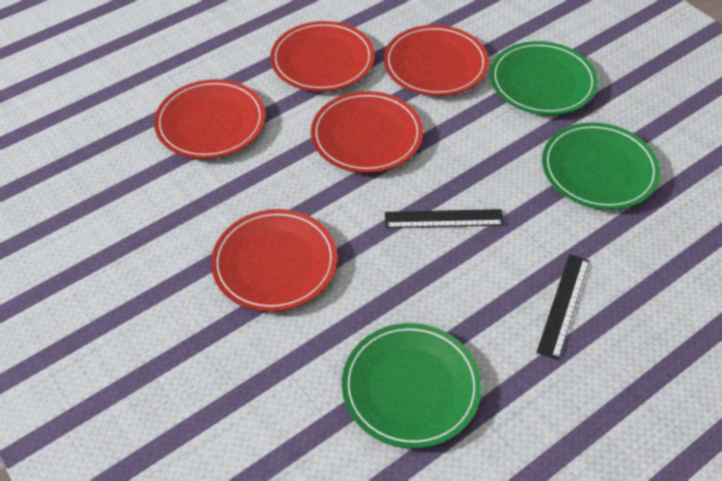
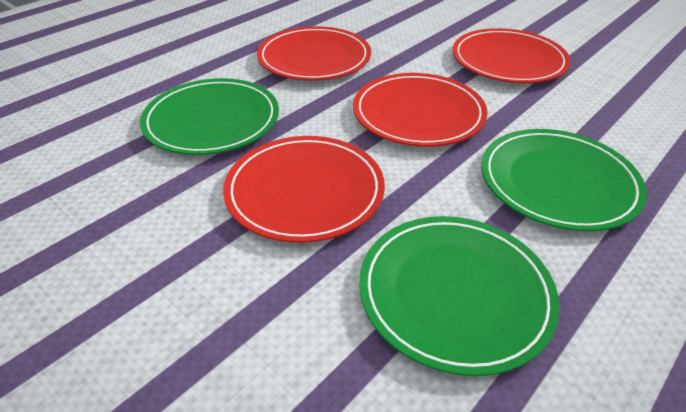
black ruler: 2 -> 0
red plate: 5 -> 4

